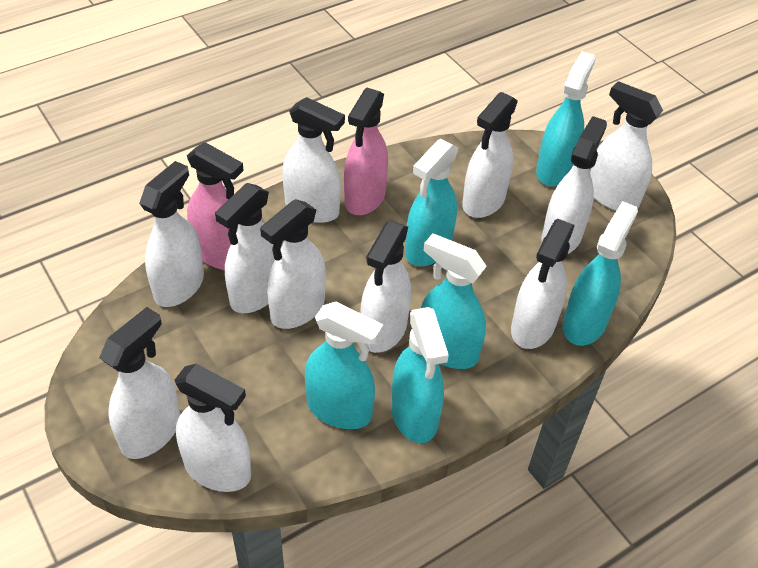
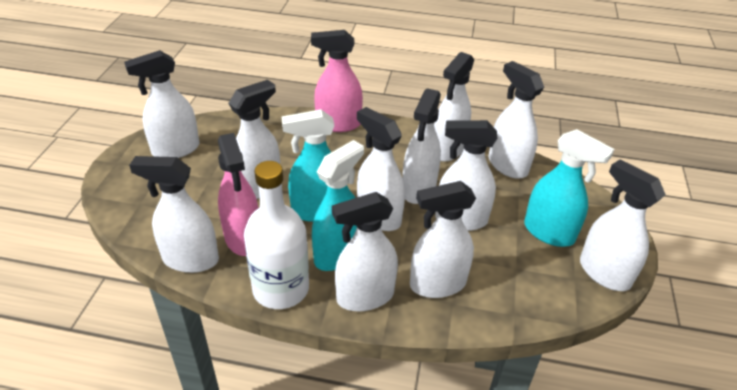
turquoise spray bottle: 6 -> 3
white bottle: 0 -> 1

